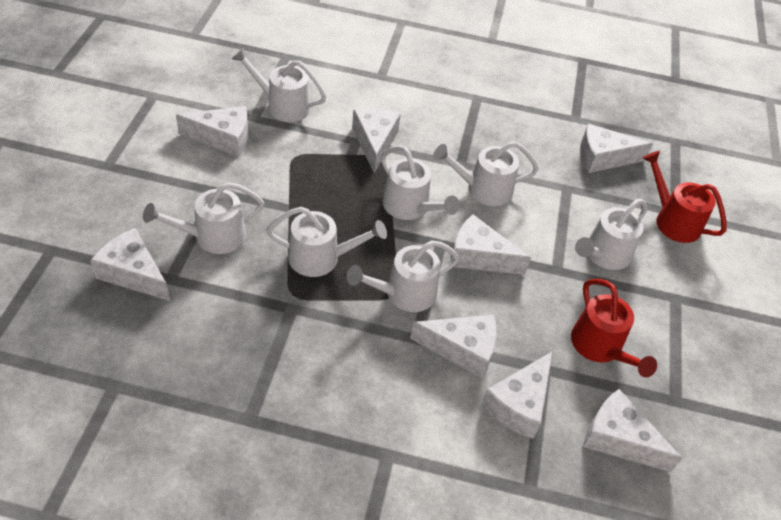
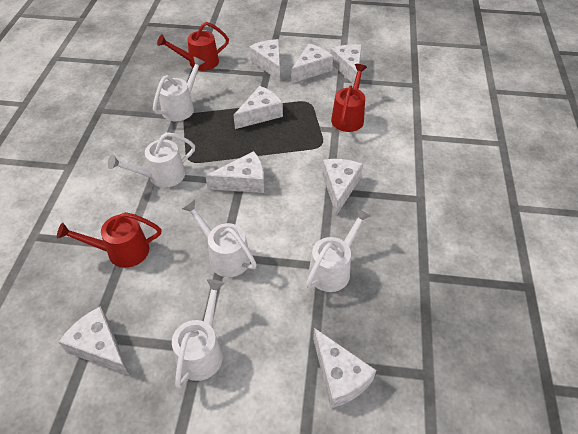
red watering can: 2 -> 3
white watering can: 7 -> 5

